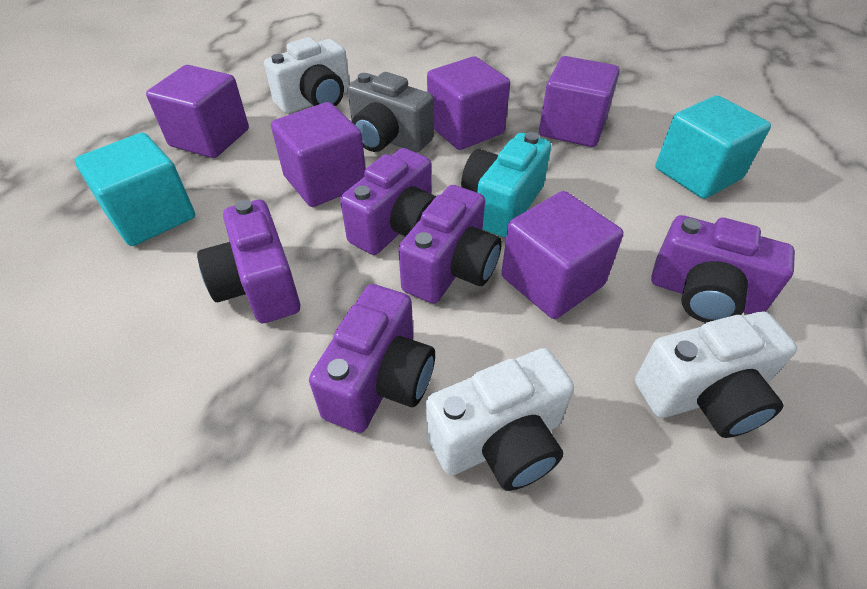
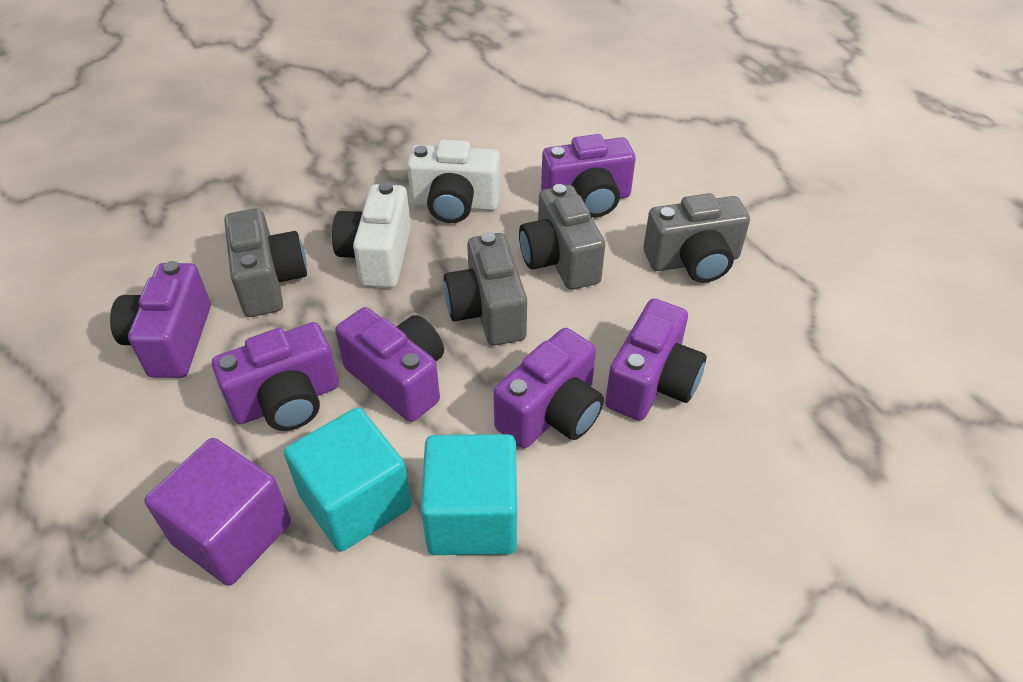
grey camera: 1 -> 4
purple camera: 5 -> 6
purple cube: 5 -> 1
turquoise camera: 1 -> 0
white camera: 3 -> 2

